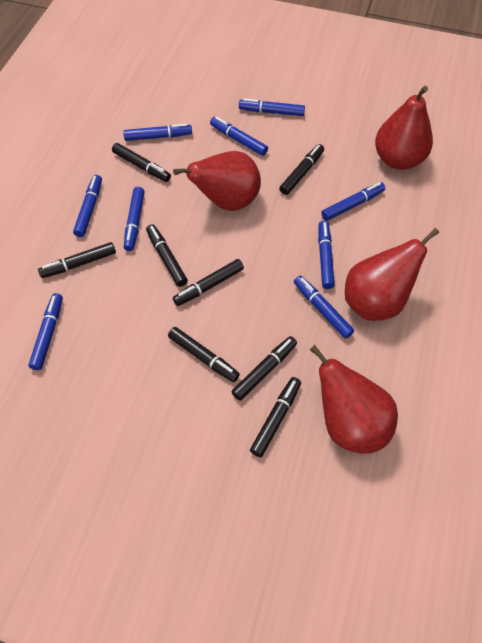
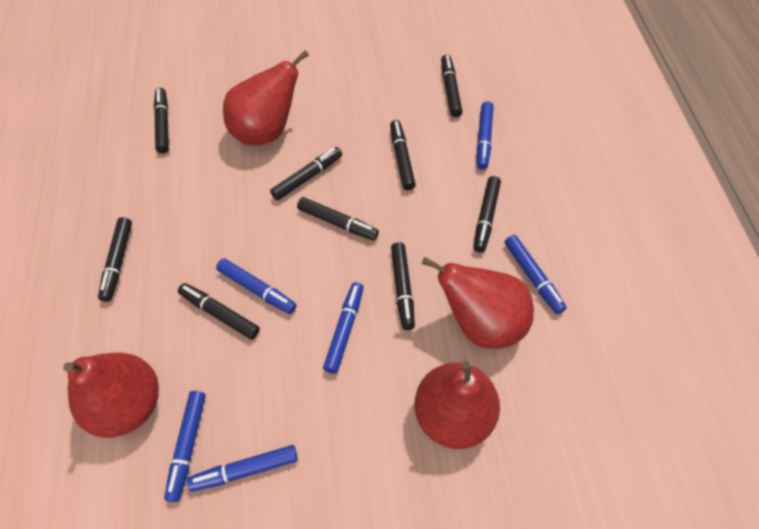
black marker: 8 -> 9
blue marker: 9 -> 6

